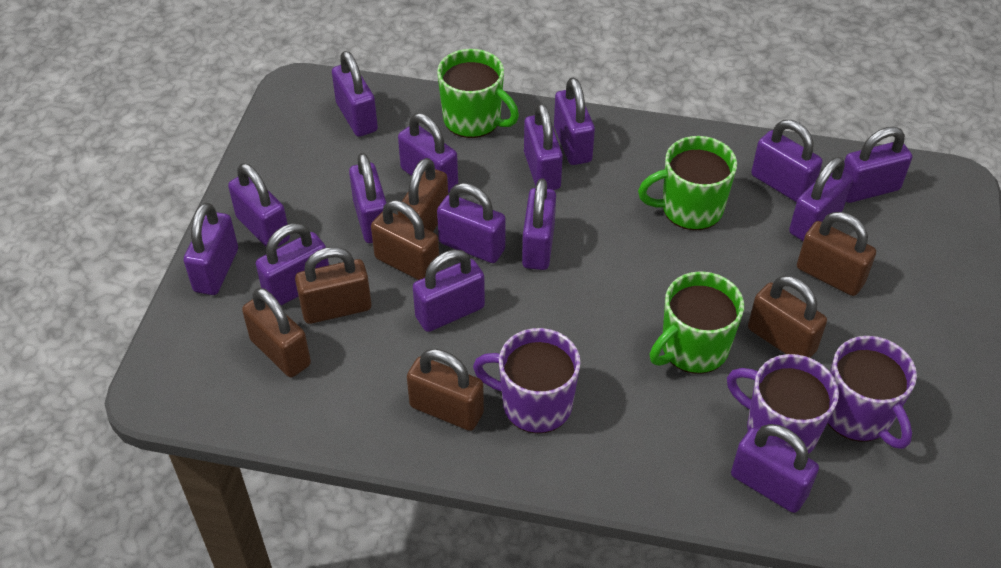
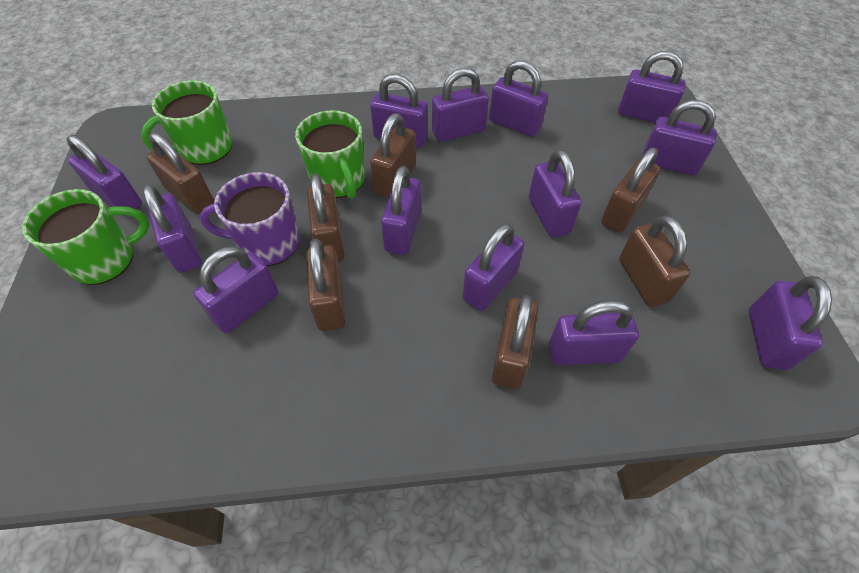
purple mug: 3 -> 1
purple padlock: 15 -> 13

